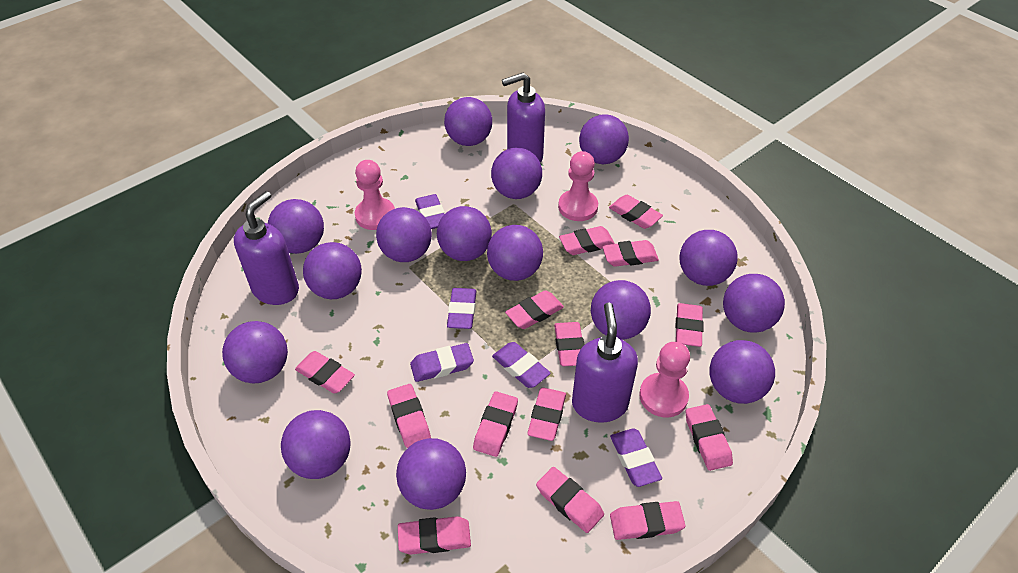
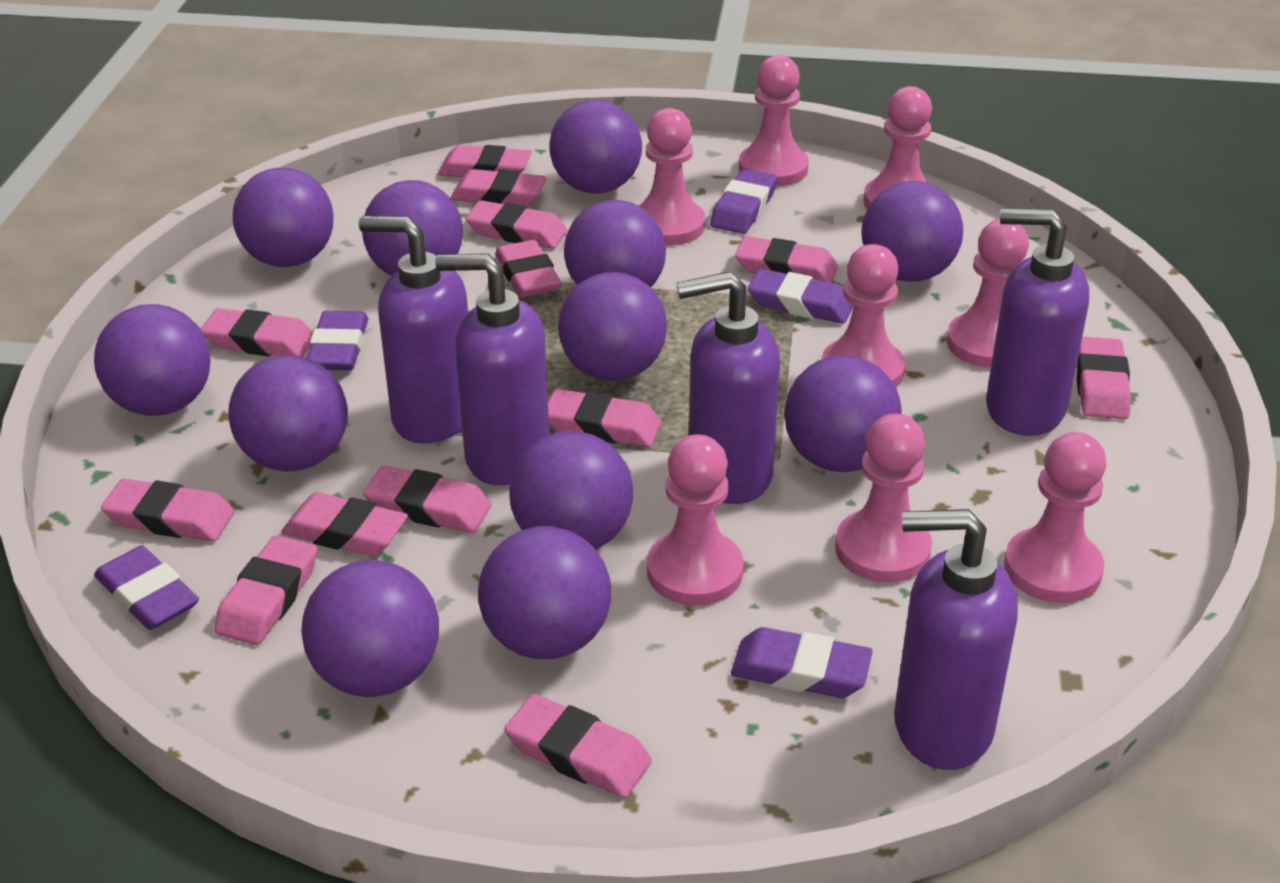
pink eraser: 14 -> 13
pink pawn: 3 -> 8
purple ball: 15 -> 12
purple soap dispenser: 3 -> 5

